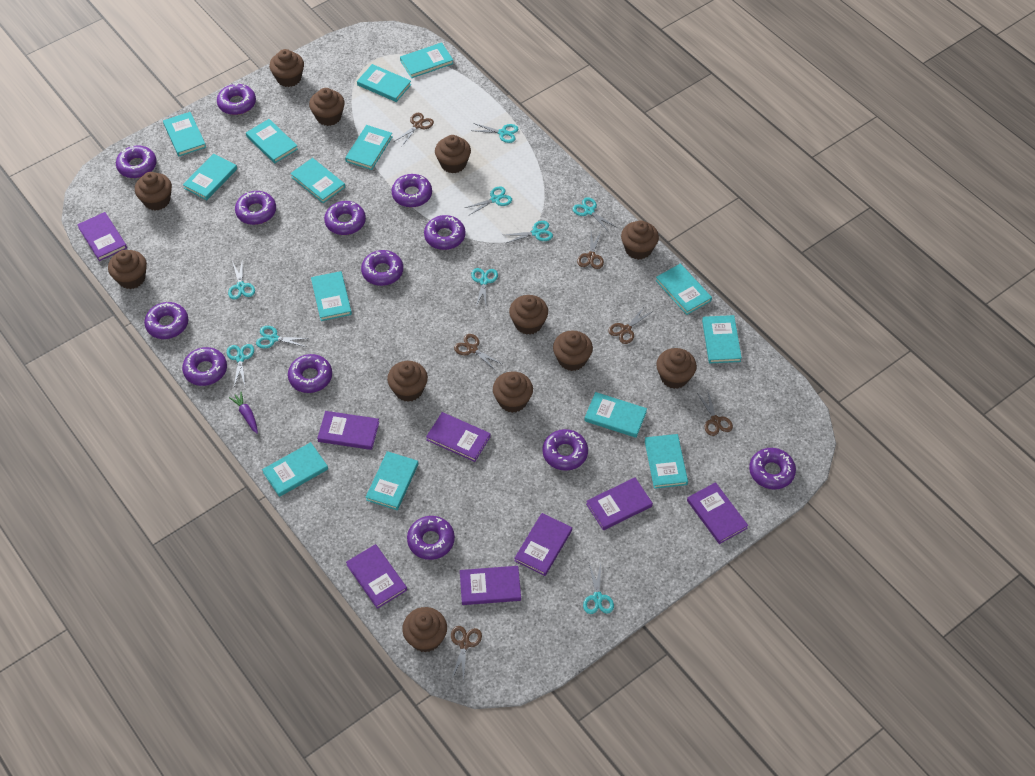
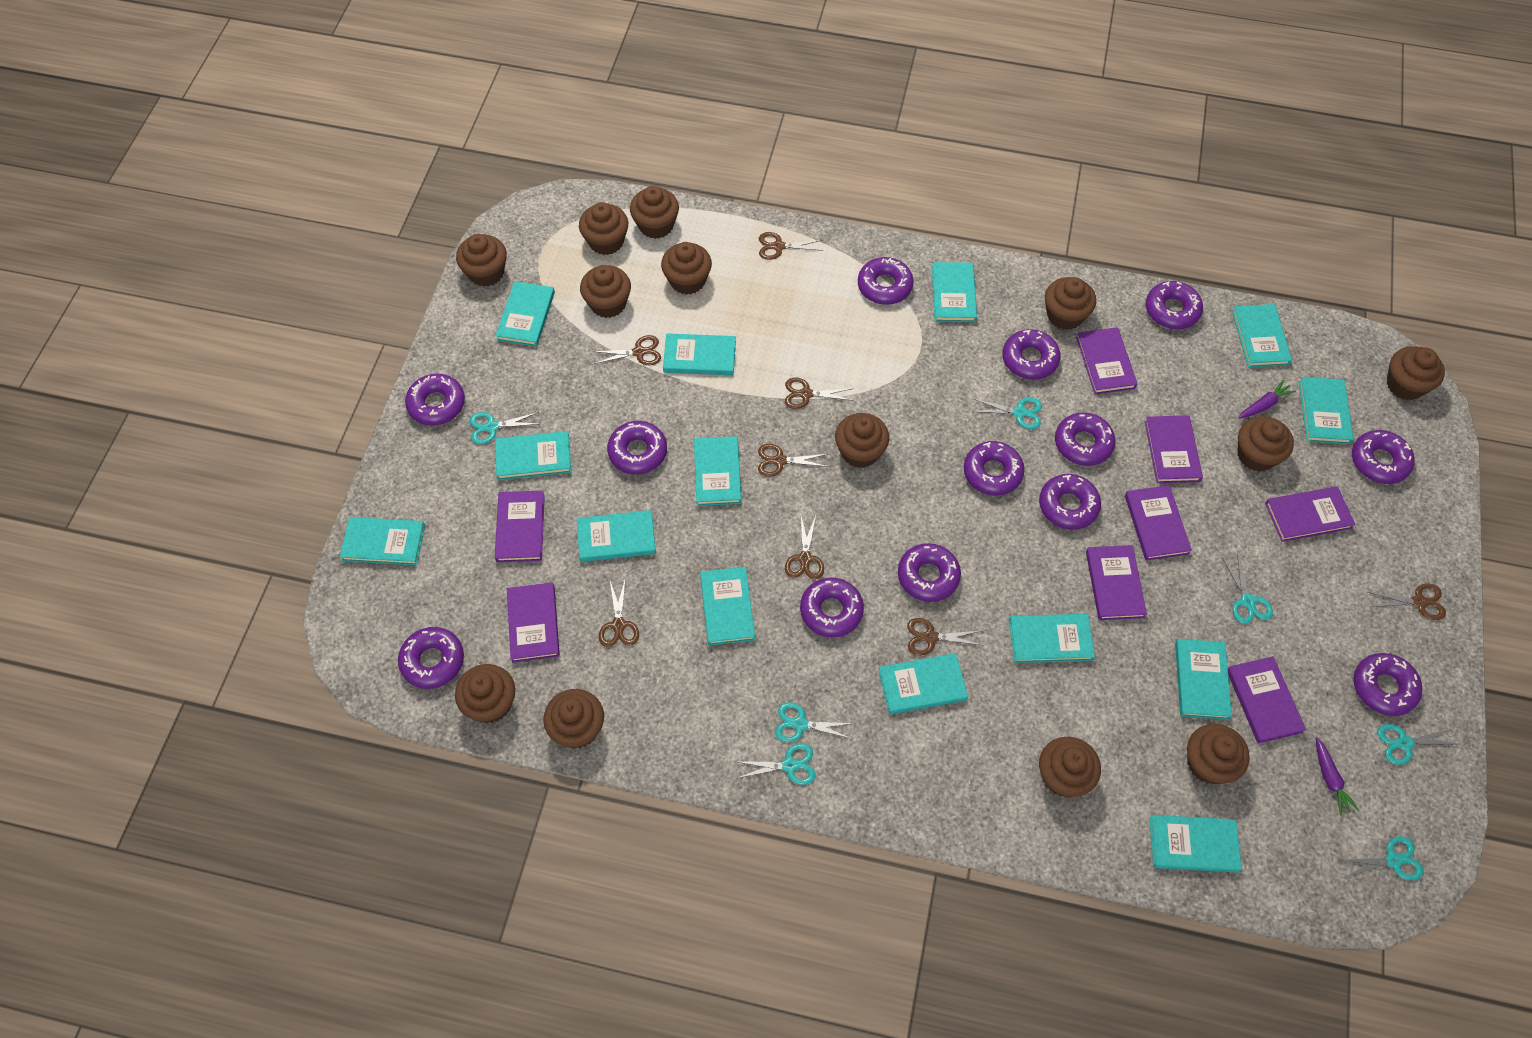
brown cupcake: 12 -> 13
brown scissors: 6 -> 8
purple carrot: 1 -> 2
turquoise scissors: 9 -> 7

